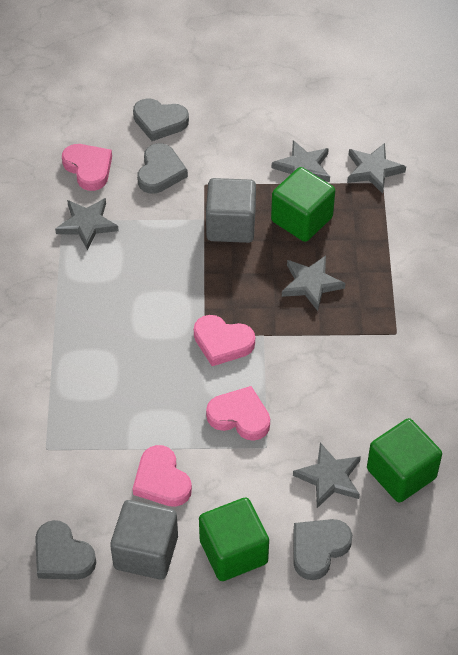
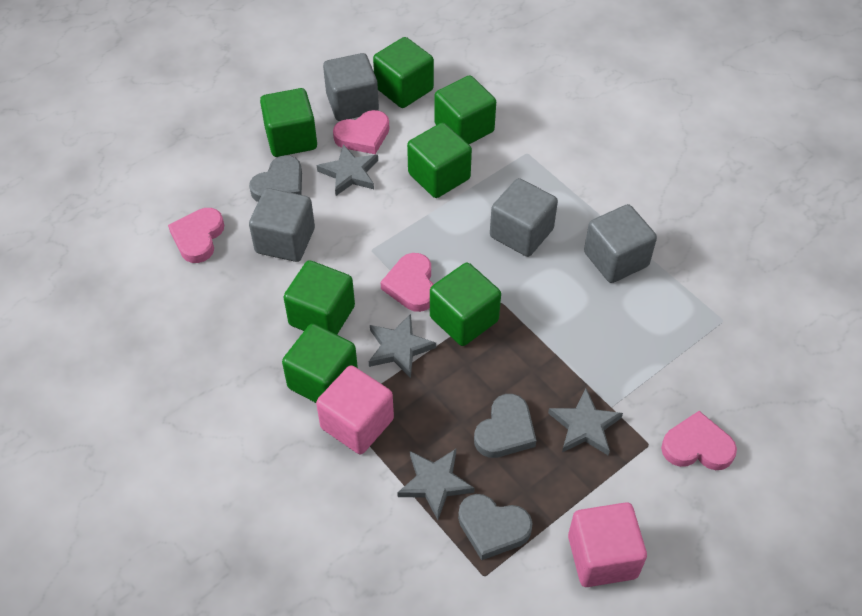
green cube: 3 -> 7
grey cube: 2 -> 4
grey heart: 4 -> 3
grey star: 5 -> 4
pink cube: 0 -> 2

